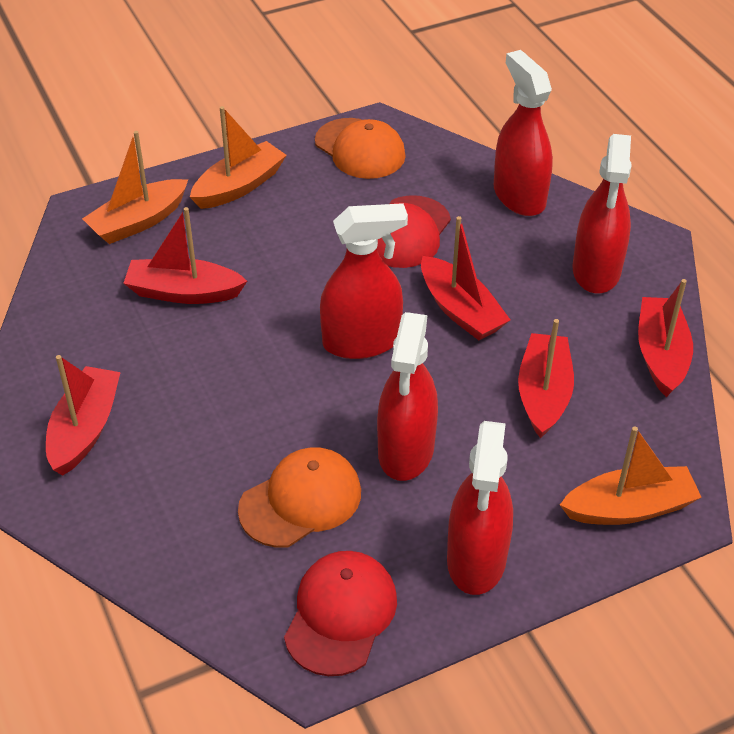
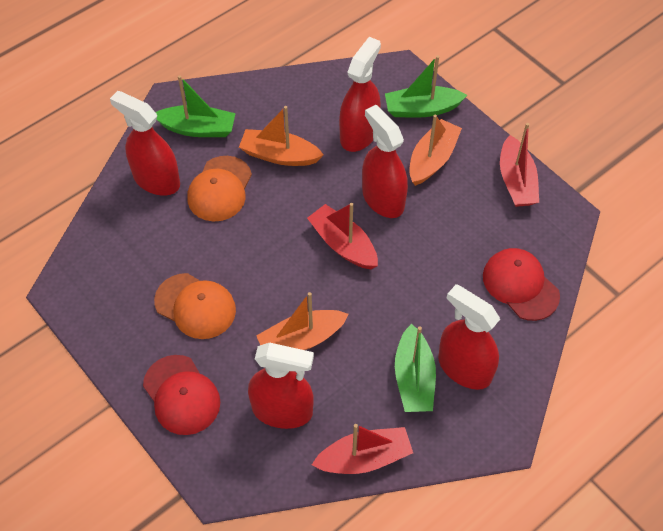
green boat: 0 -> 3
red boat: 5 -> 3

